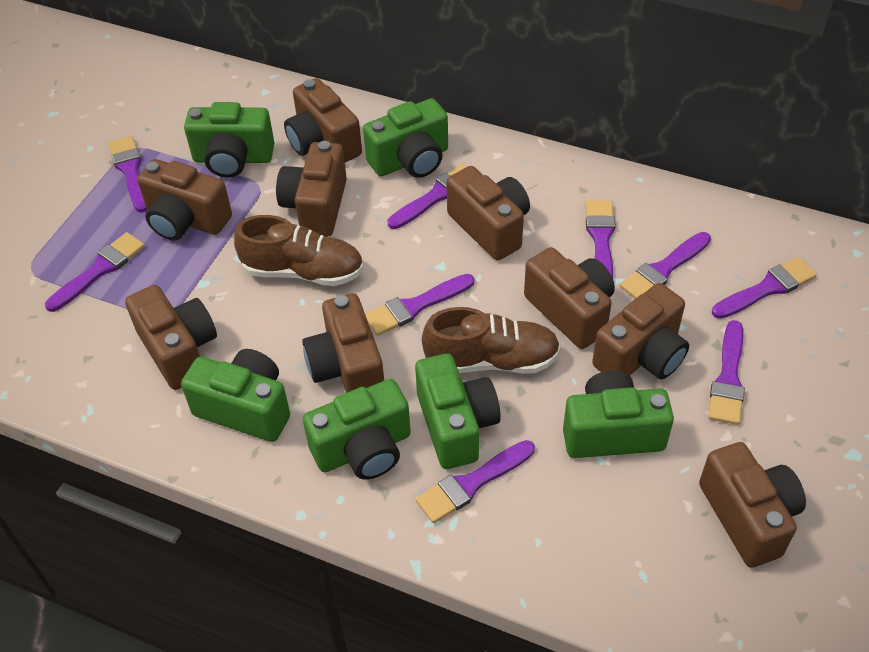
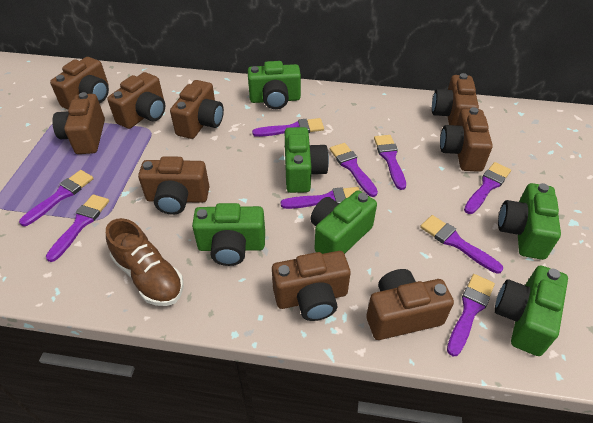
brown shoe: 2 -> 1

